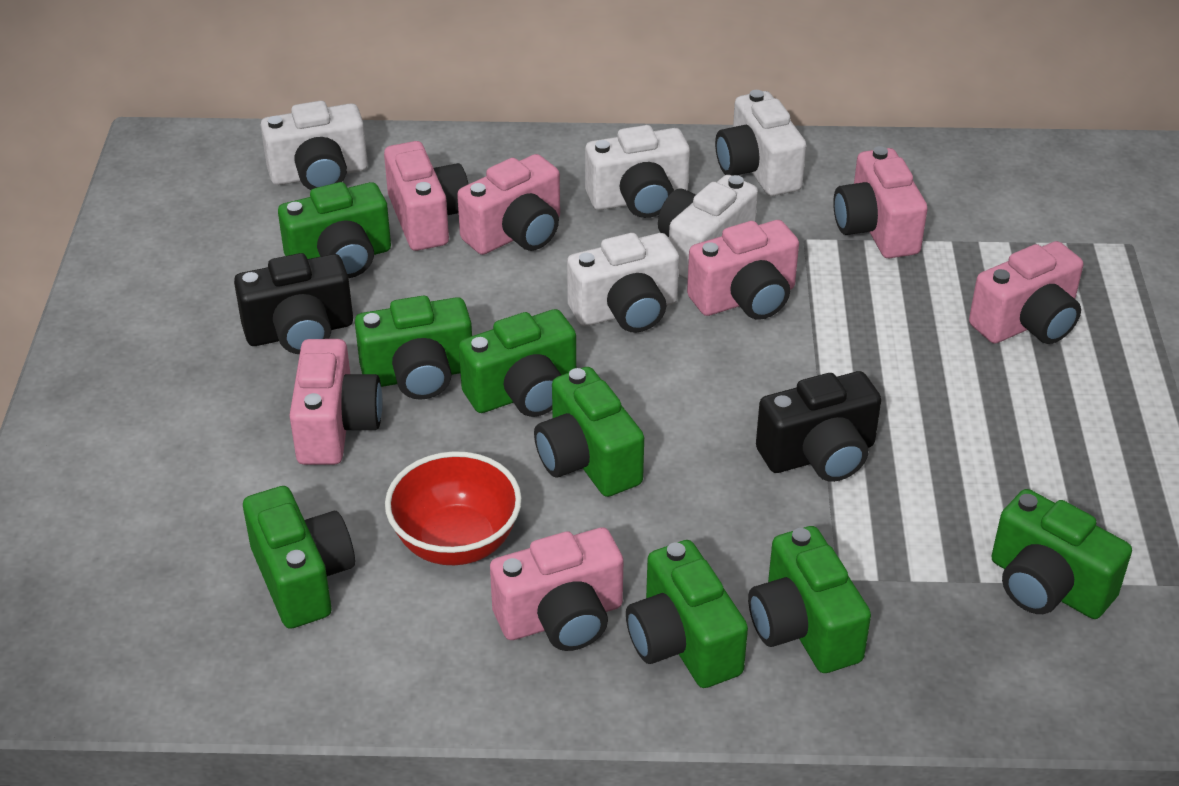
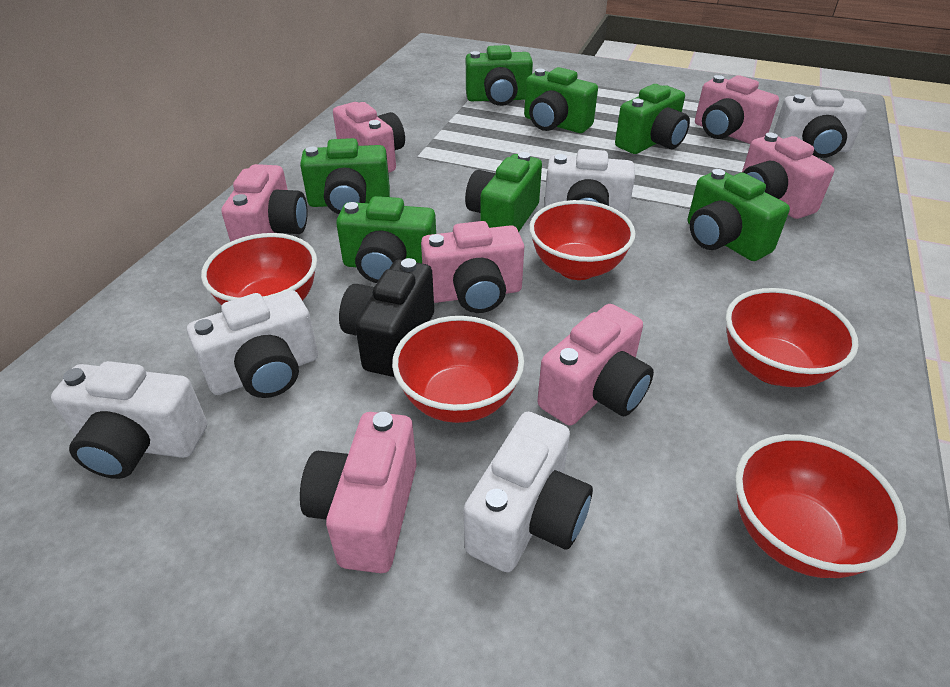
black camera: 2 -> 1
green camera: 8 -> 7
red bowl: 1 -> 5

